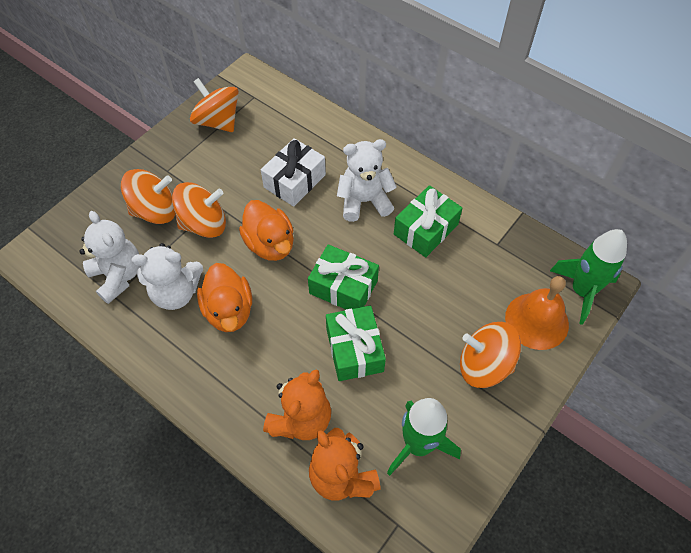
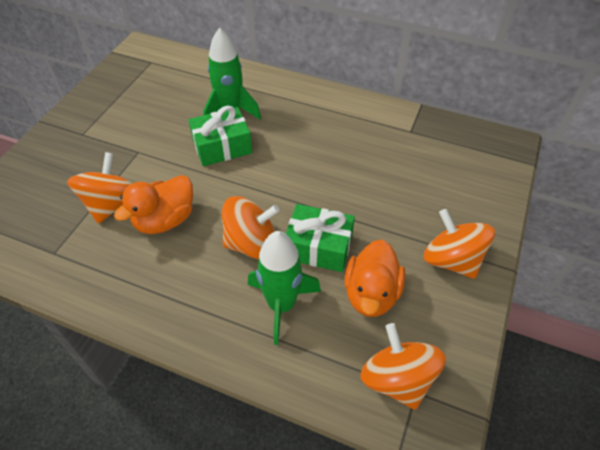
green gift: 3 -> 2
orange bell: 1 -> 0
orange teddy bear: 2 -> 0
white gift: 1 -> 0
white teddy bear: 3 -> 0

